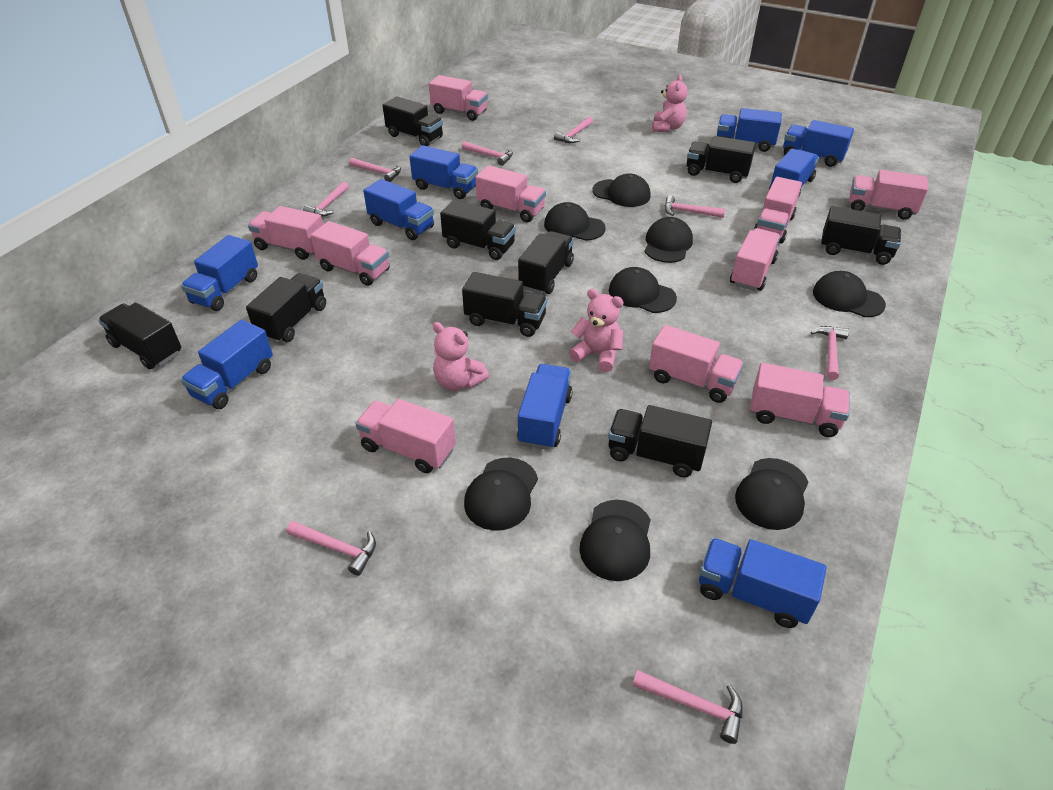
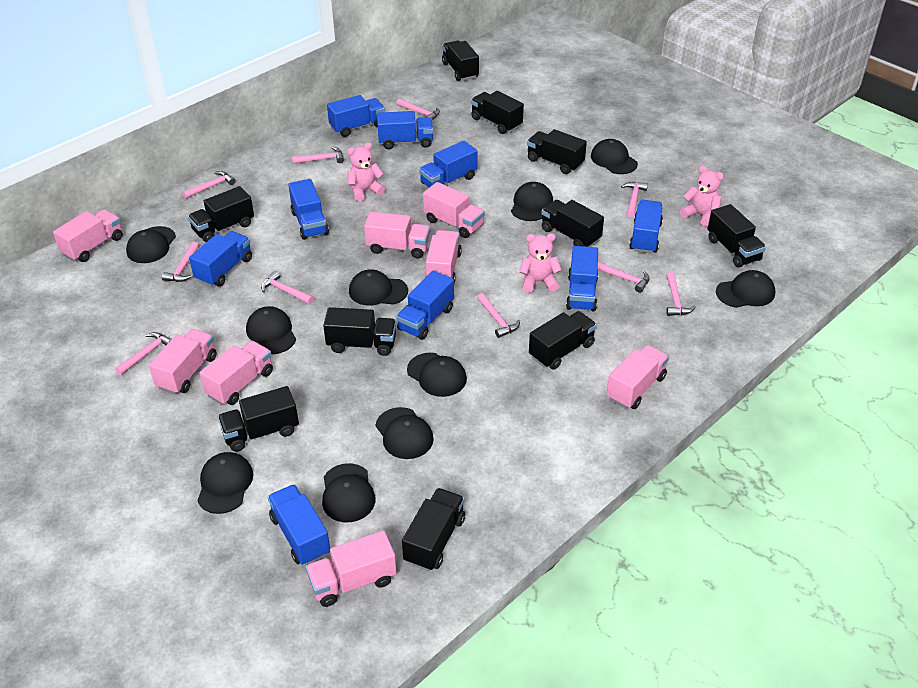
black cap: 8 -> 10
black truck: 9 -> 10
pink hammer: 8 -> 10
pink truck: 10 -> 8

